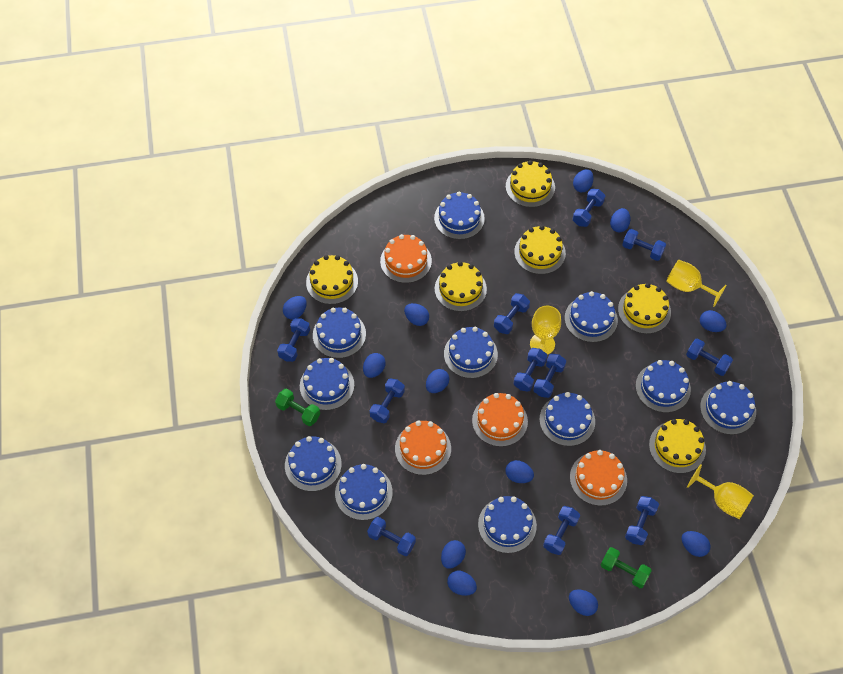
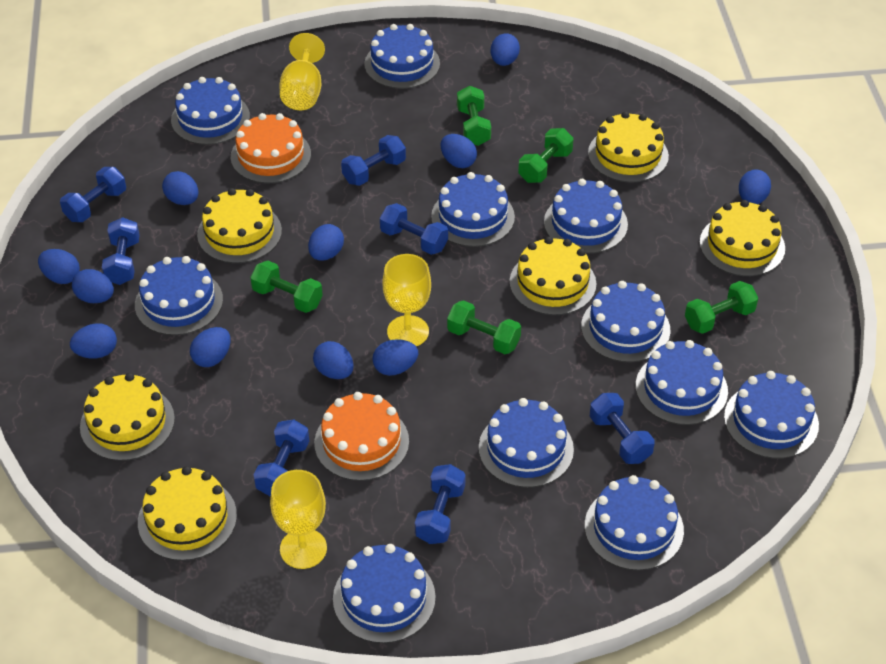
blue dumbbell: 11 -> 7
blue egg: 12 -> 11
green dumbbell: 2 -> 5
orange cake: 4 -> 2

